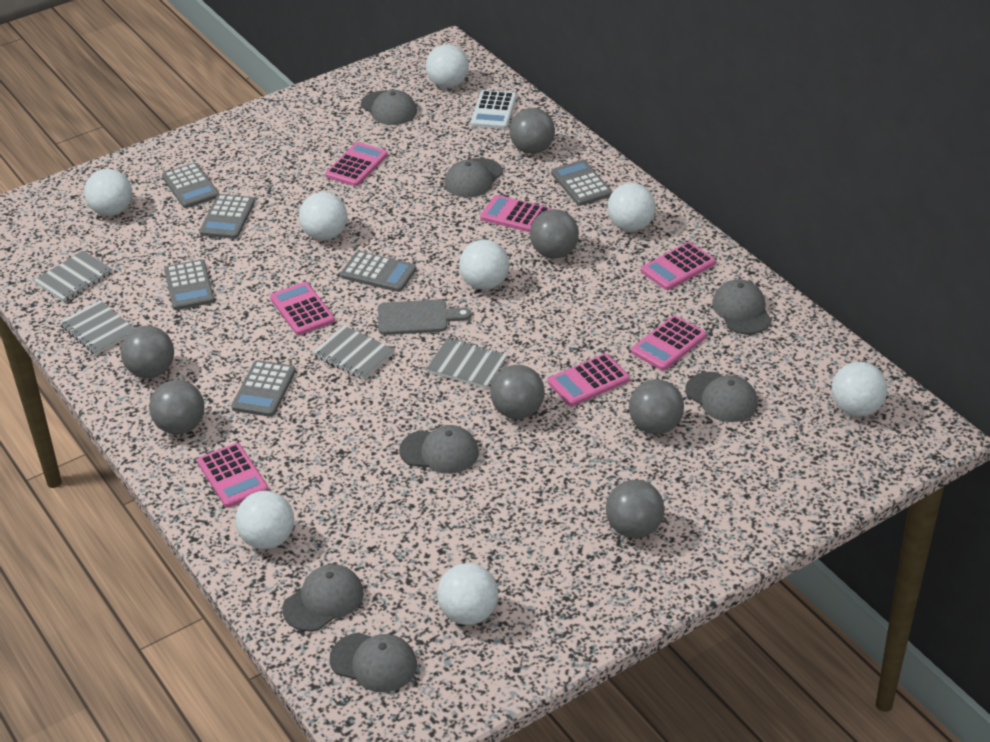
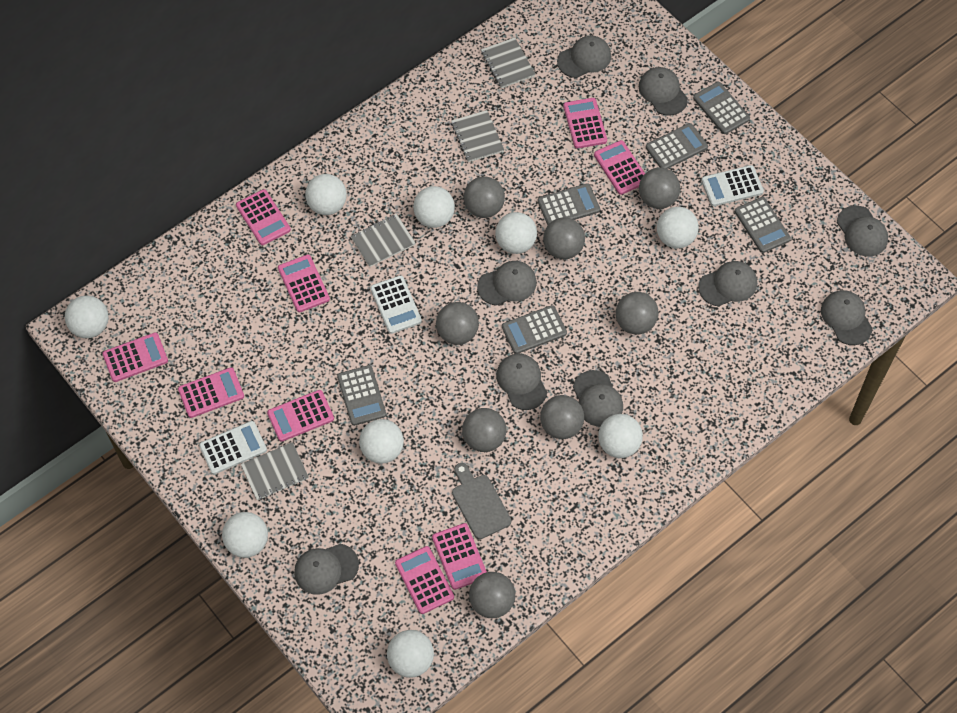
grey ball: 7 -> 8
grey cap: 7 -> 9
pink calculator: 7 -> 9
white ball: 8 -> 9
white calculator: 1 -> 3

